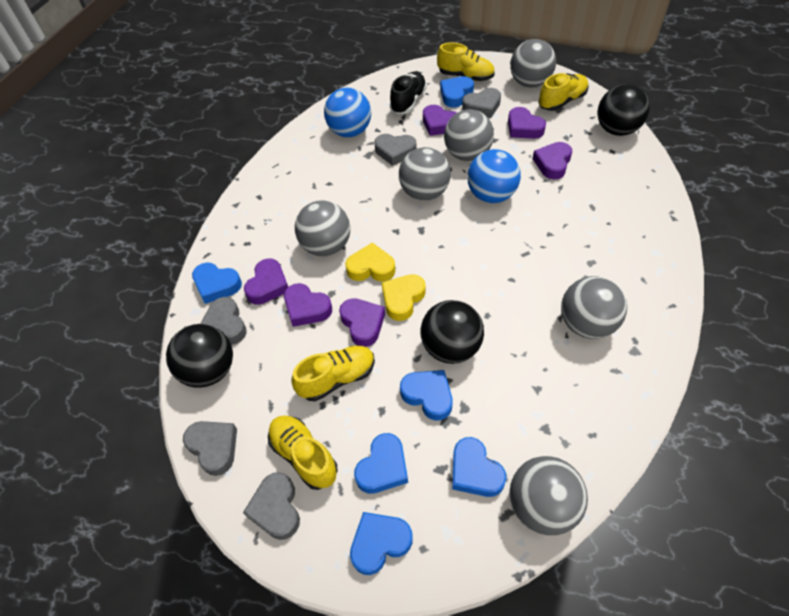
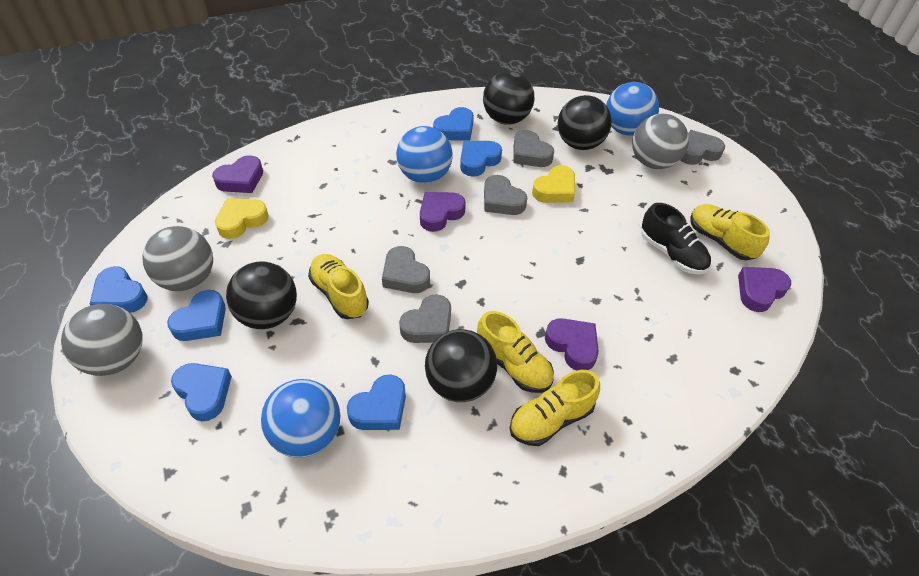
black ball: 3 -> 4
blue ball: 2 -> 3
grey ball: 6 -> 3
purple heart: 6 -> 4

